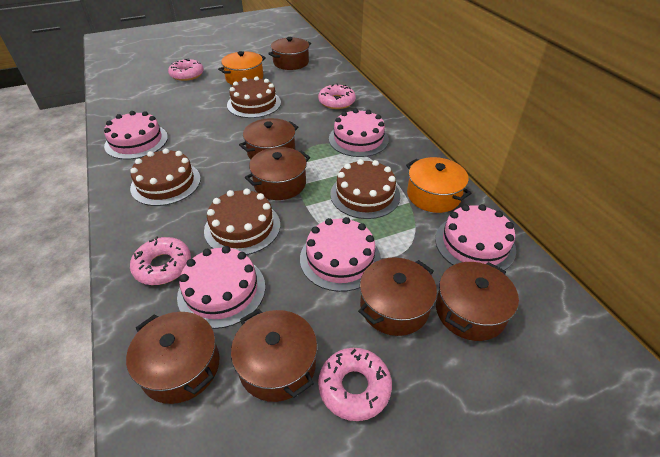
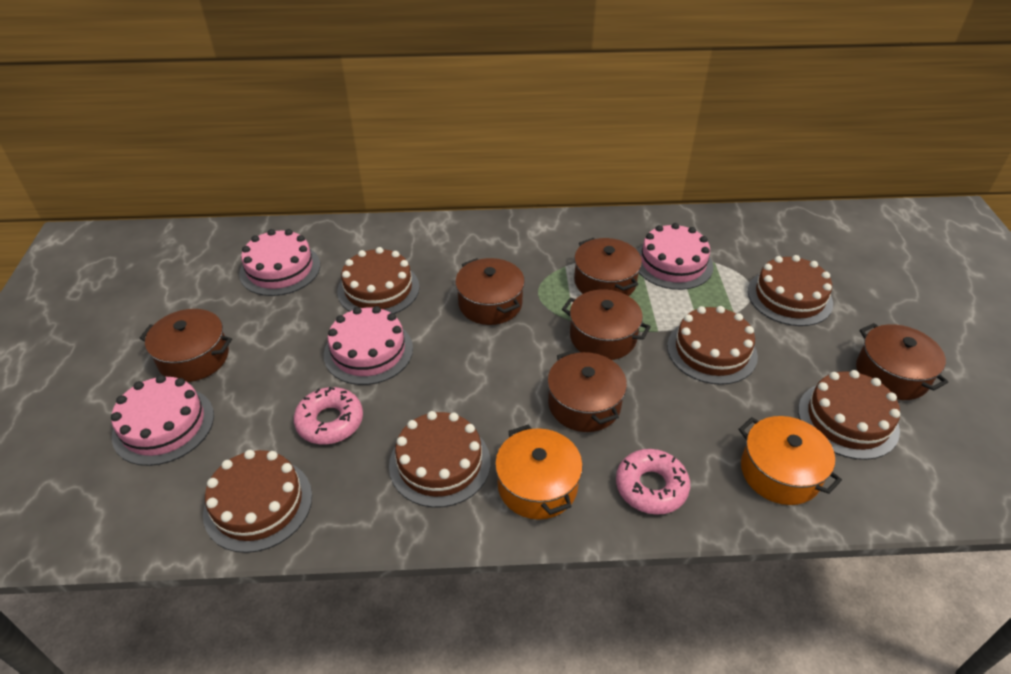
brown cake: 4 -> 6
brown pot: 7 -> 6
pink cake: 5 -> 4
pink donut: 4 -> 2

